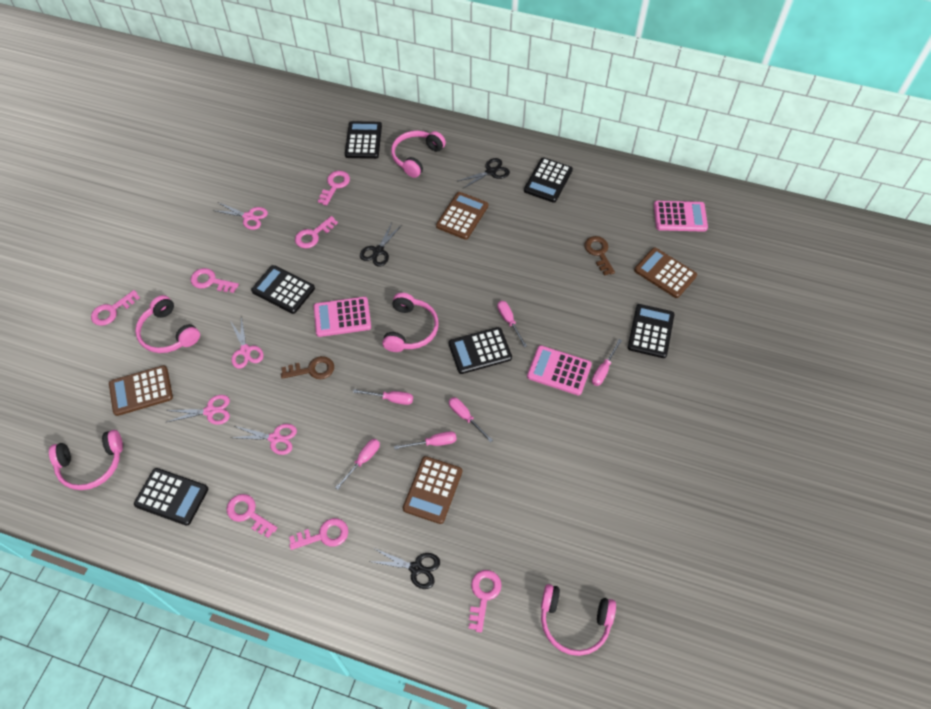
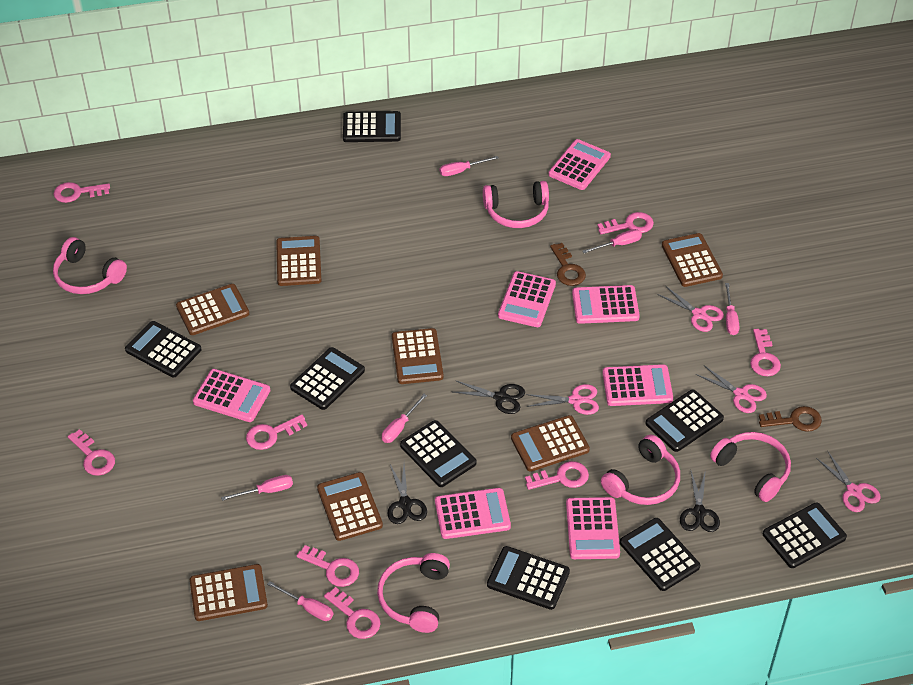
black calculator: 6 -> 8
brown calculator: 4 -> 7
pink calculator: 3 -> 7
pink key: 7 -> 8

